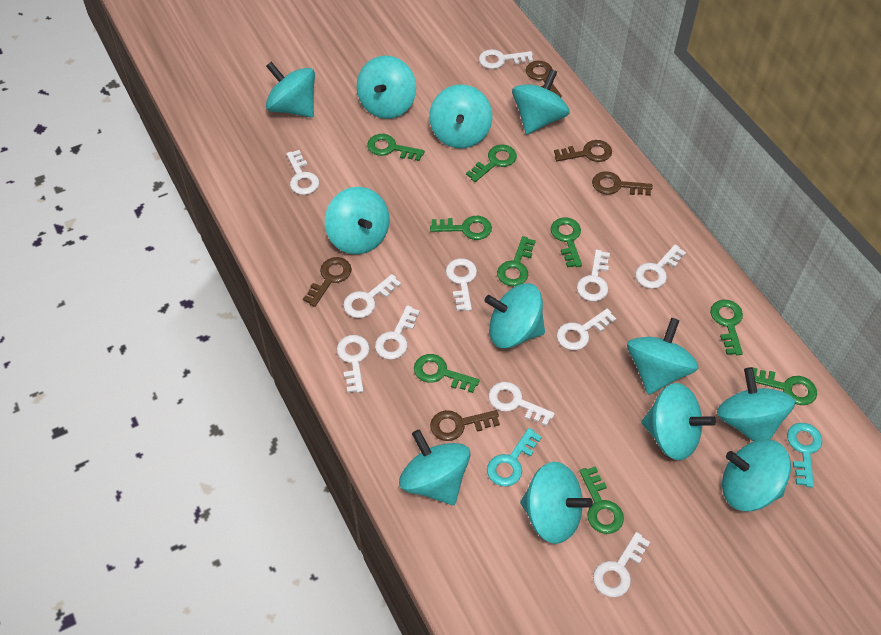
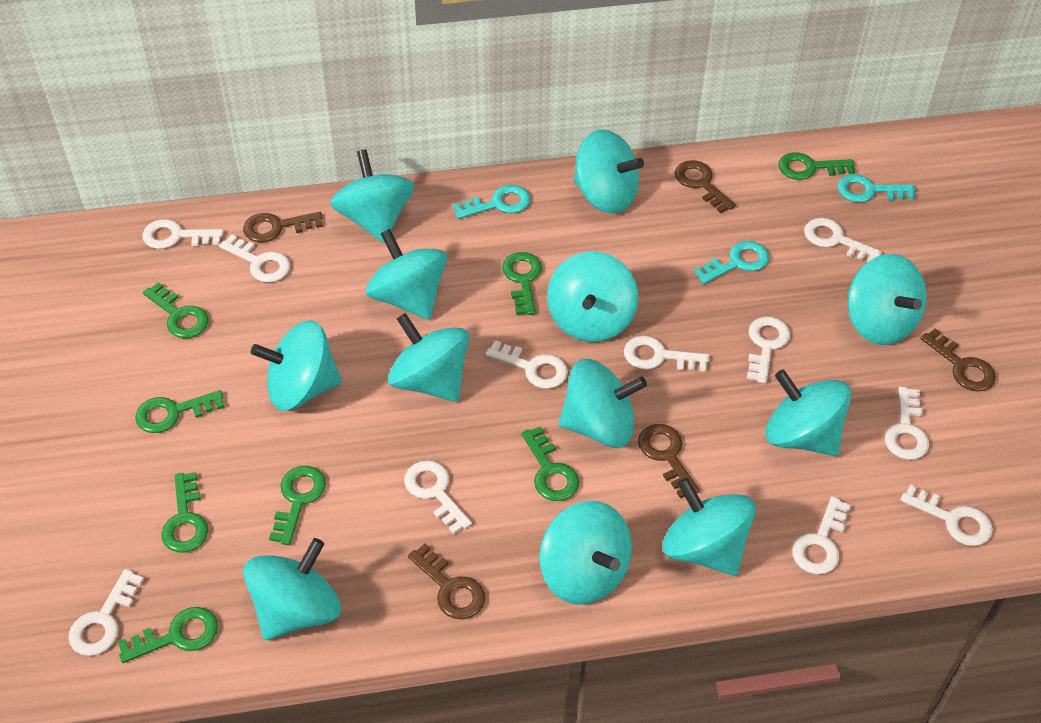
green key: 9 -> 8
turquoise key: 2 -> 3

